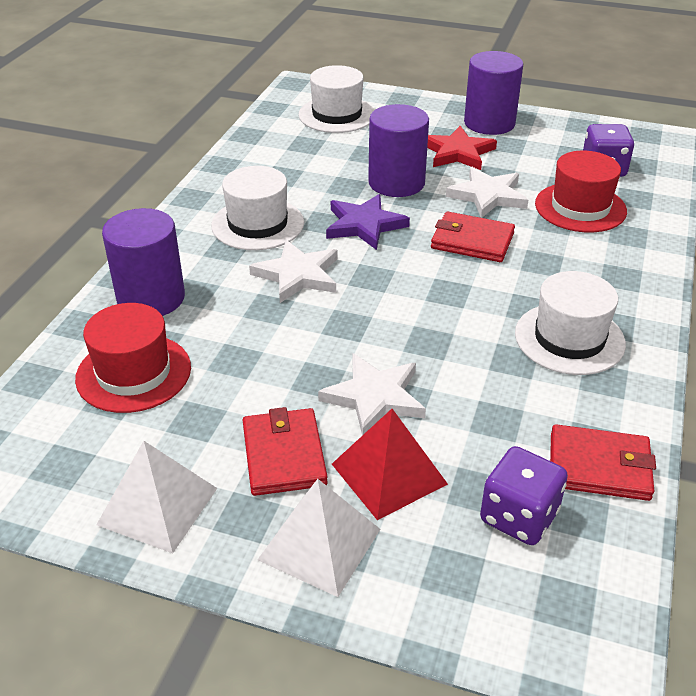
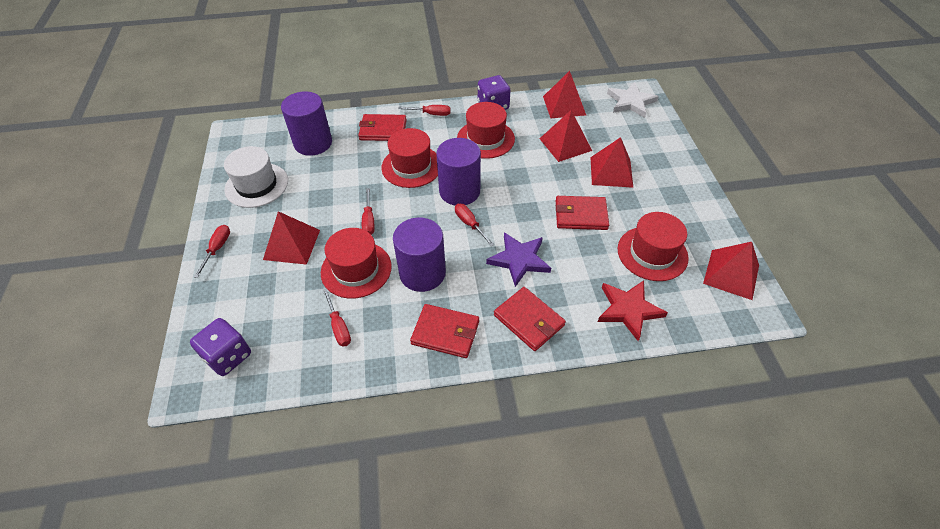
red hat: 2 -> 4
red pyramid: 1 -> 5
red screwdriver: 0 -> 5
red wallet: 3 -> 4
white hat: 3 -> 1
white pyramid: 2 -> 0
white star: 3 -> 1

